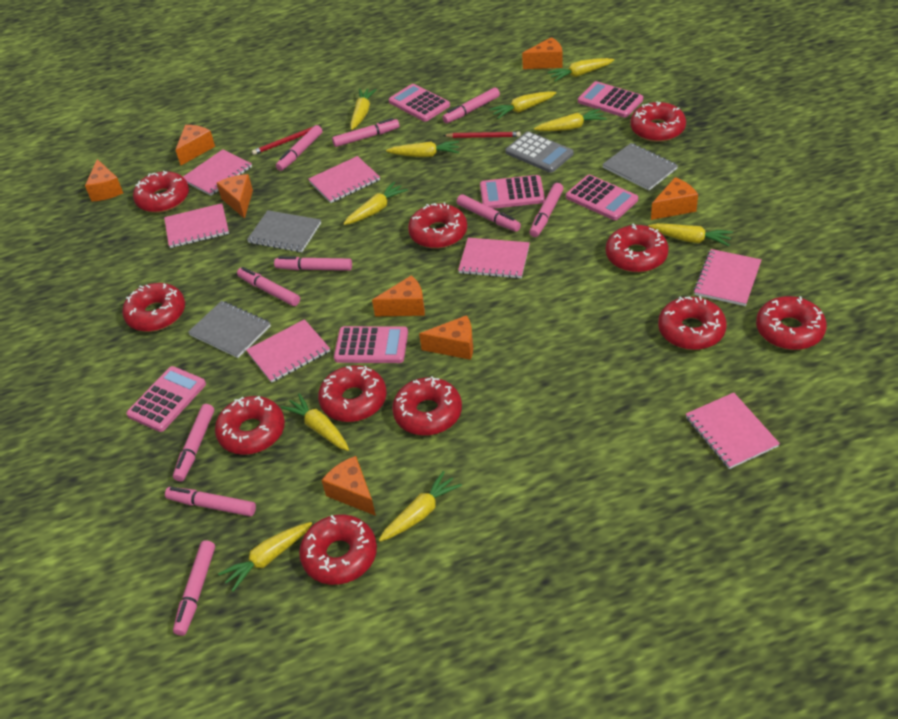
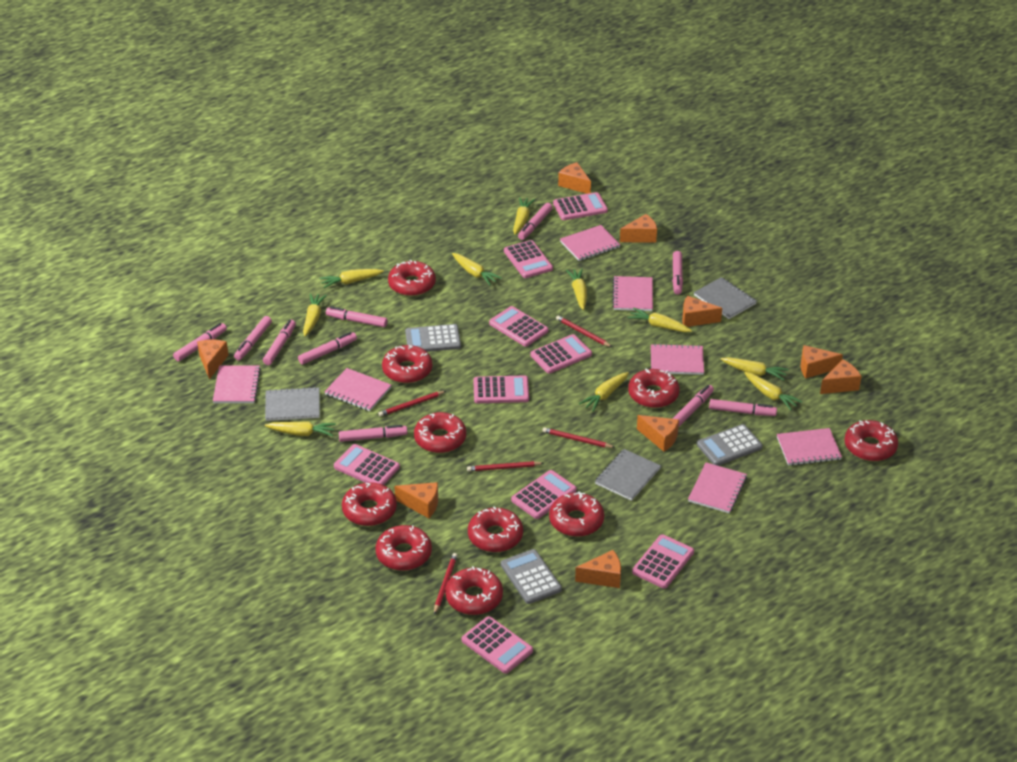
grey calculator: 1 -> 3
orange cheese: 8 -> 9
pink calculator: 6 -> 9
red donut: 11 -> 10
red pencil: 2 -> 5

